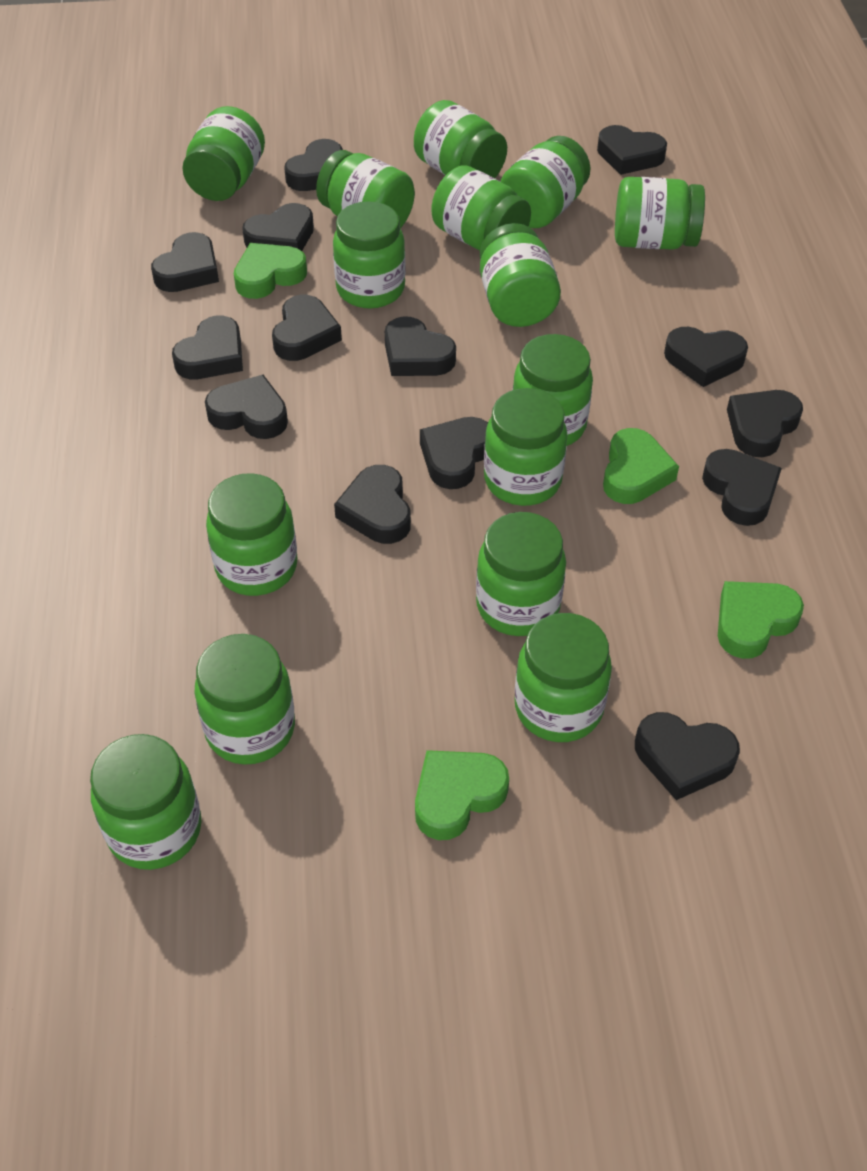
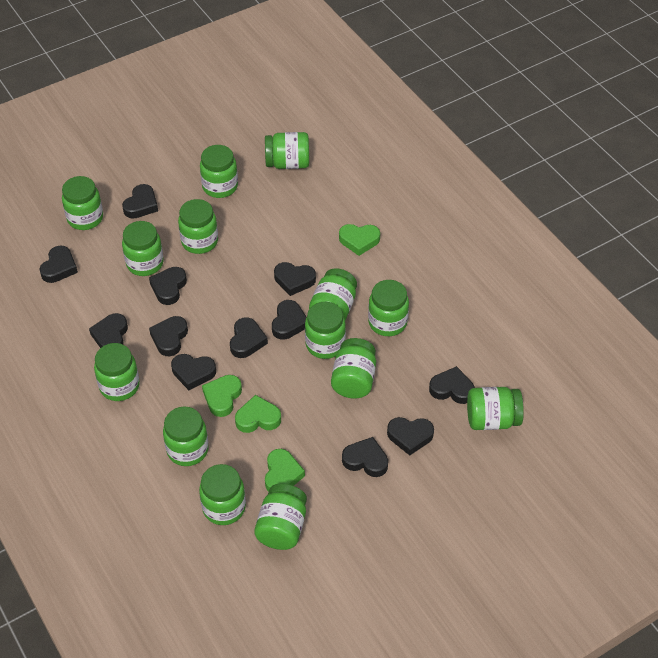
black heart: 14 -> 12
green jar: 15 -> 14

